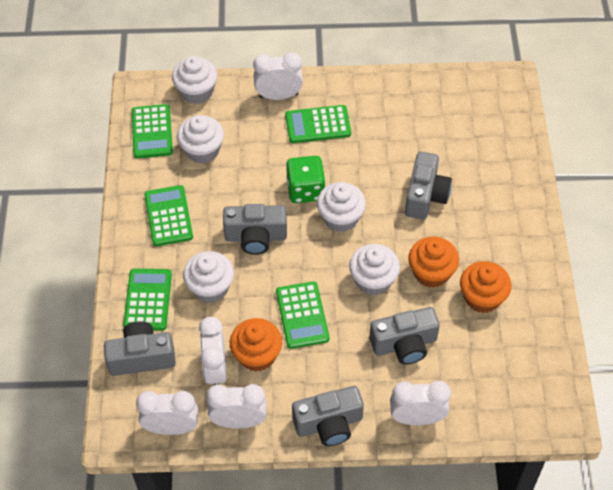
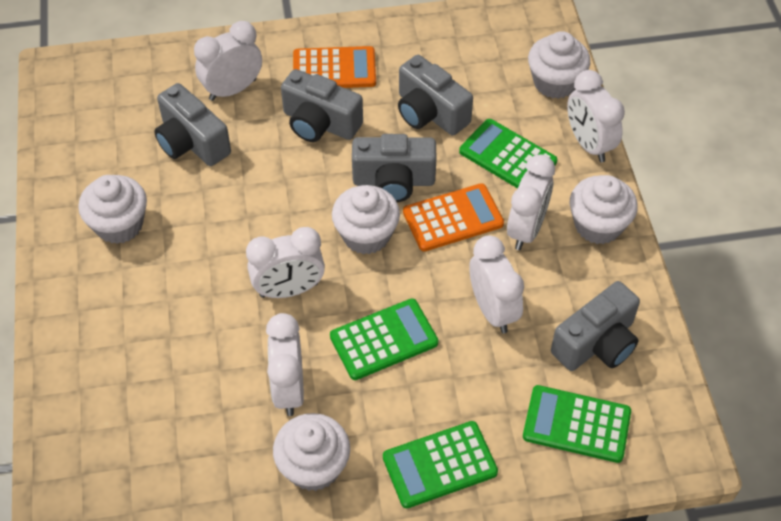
green calculator: 5 -> 4
green dice: 1 -> 0
orange calculator: 0 -> 2
orange cupcake: 3 -> 0
white clock: 5 -> 6

